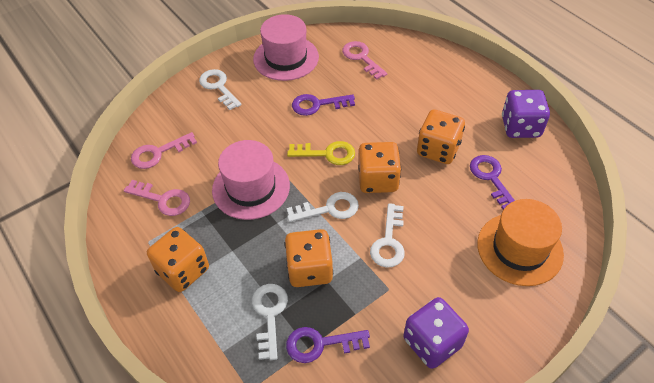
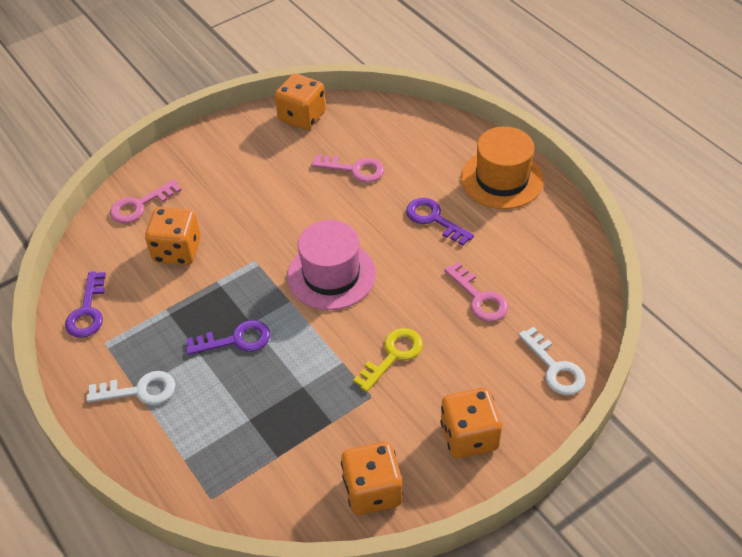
pink hat: 2 -> 1
purple dice: 2 -> 0
white key: 4 -> 2

